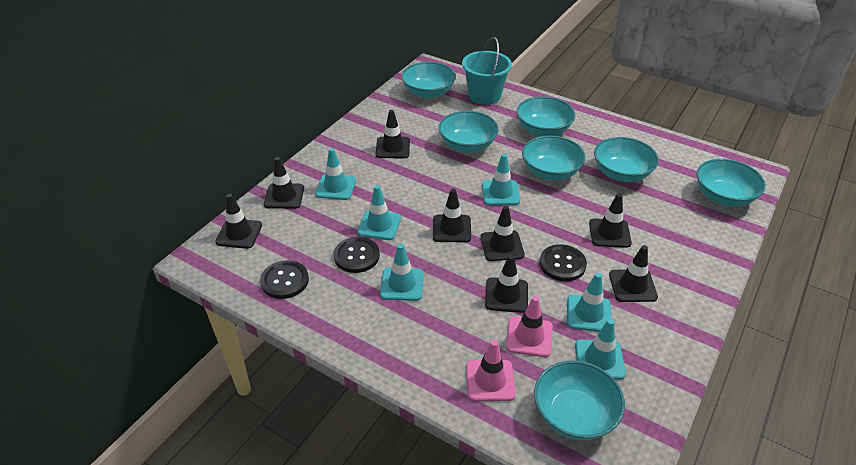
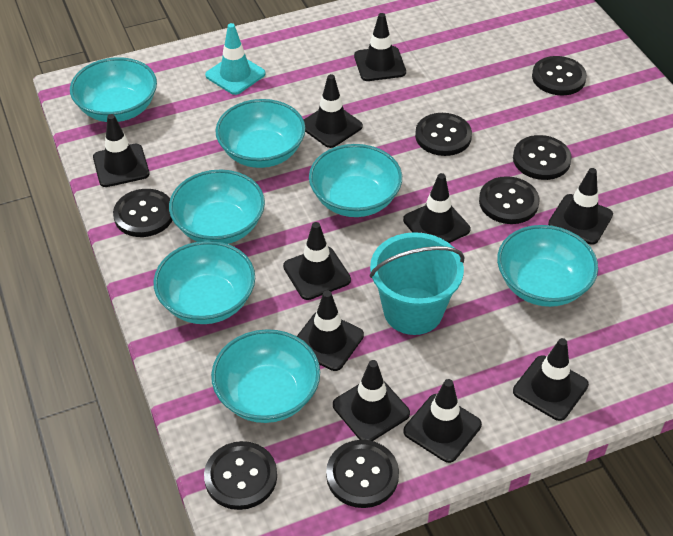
black button: 3 -> 7
black traffic cone: 8 -> 10
pink traffic cone: 2 -> 0
turquoise traffic cone: 6 -> 1

